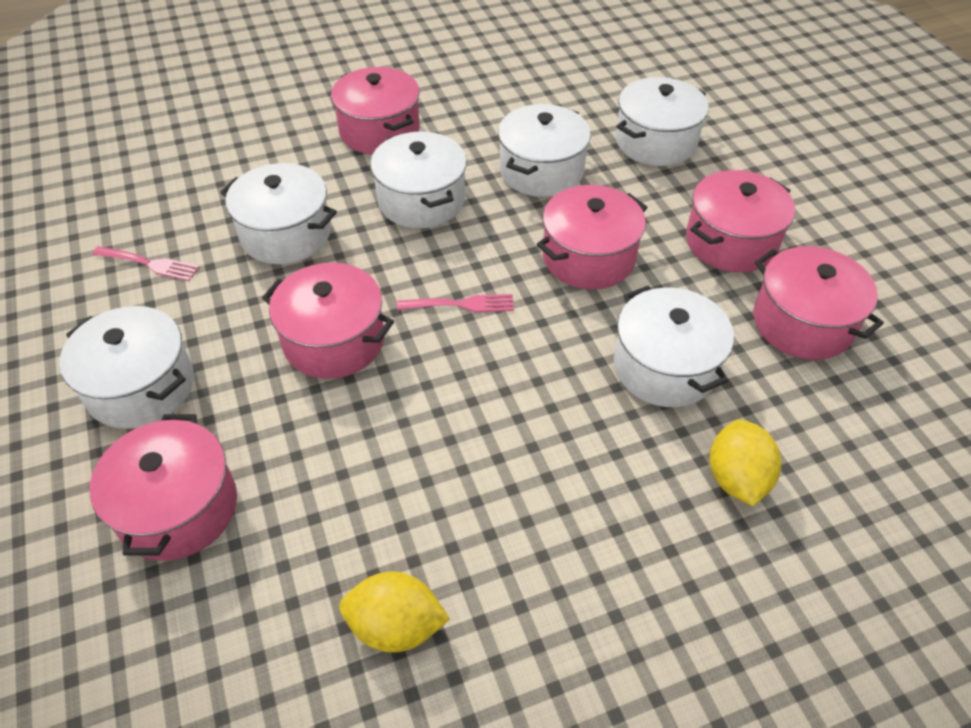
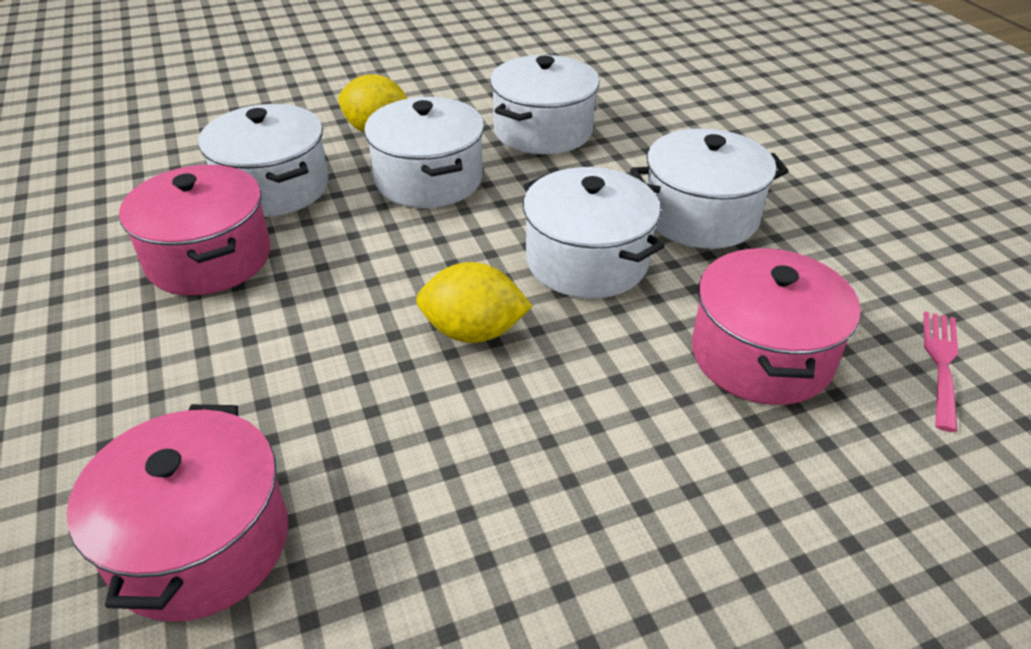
pink fork: 2 -> 1
pink pot: 6 -> 3
white pot: 6 -> 5

